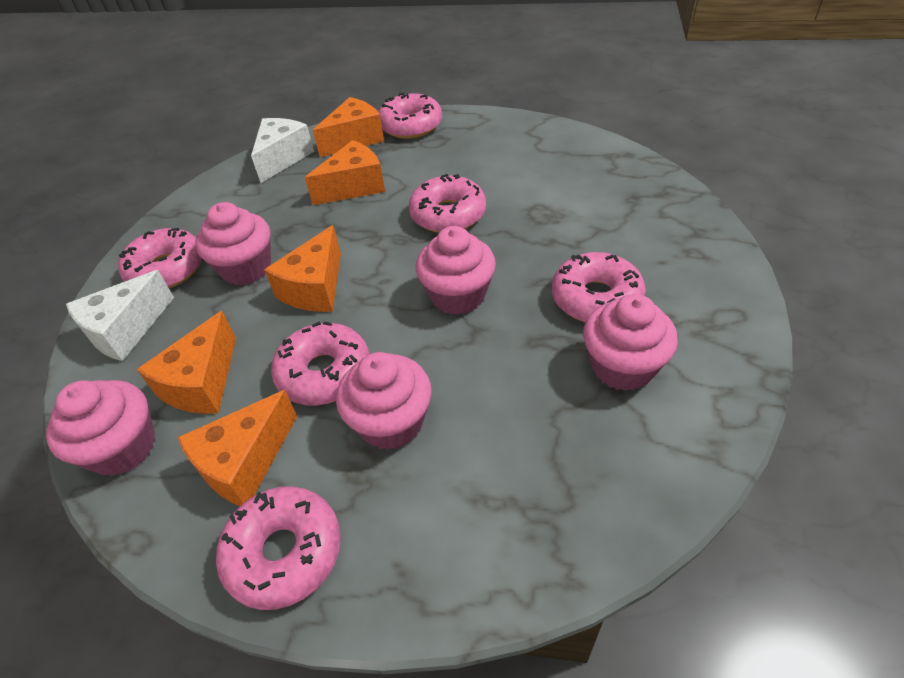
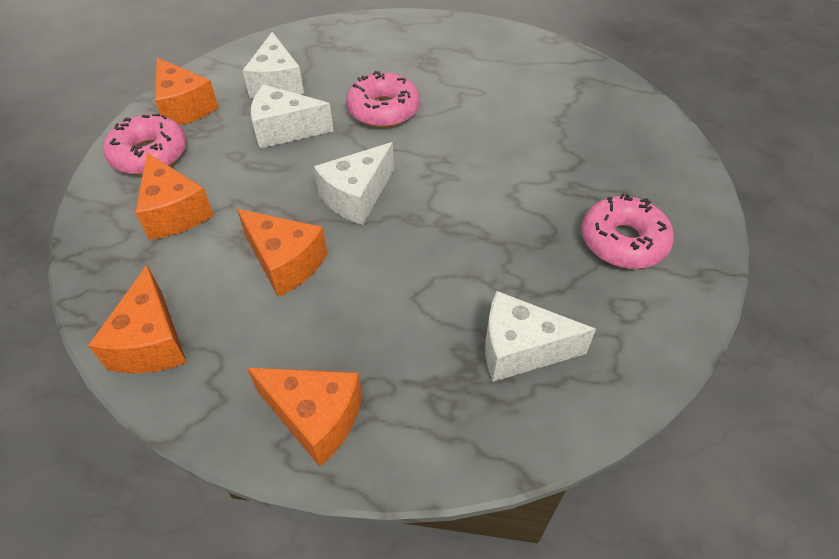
pink cupcake: 5 -> 0
pink donut: 6 -> 3
white cheese: 2 -> 4

